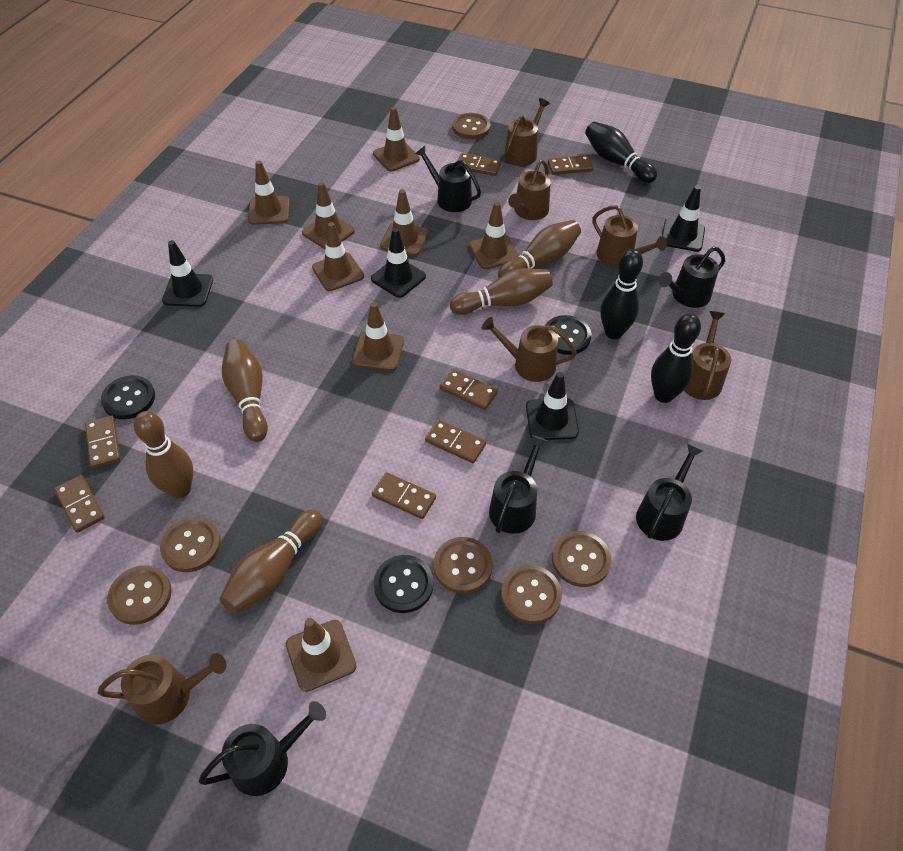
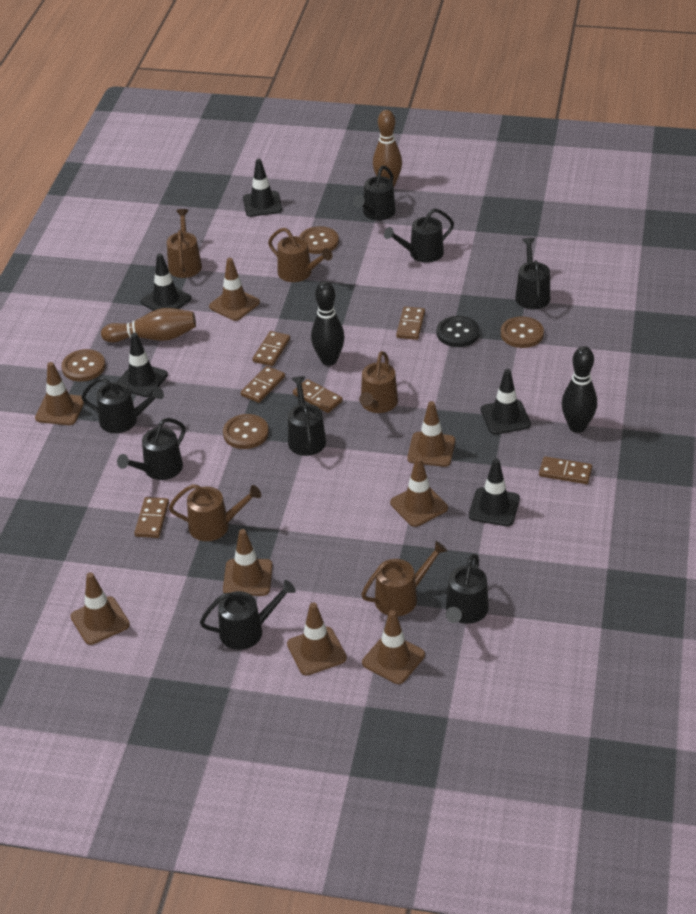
black bowling pin: 3 -> 2
black button: 3 -> 1
black traffic cone: 4 -> 5
black watering can: 5 -> 8
brown bowling pin: 5 -> 2
brown button: 6 -> 4
brown domino: 7 -> 6
brown watering can: 6 -> 5

